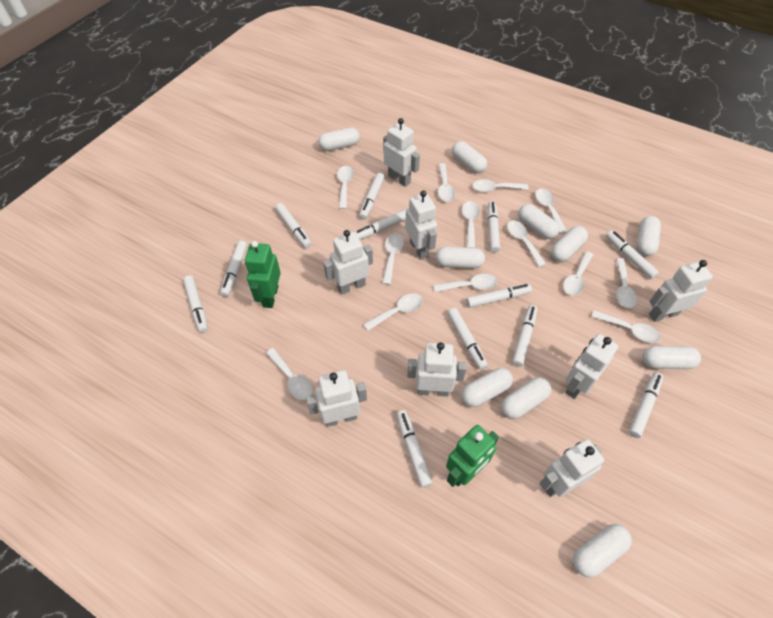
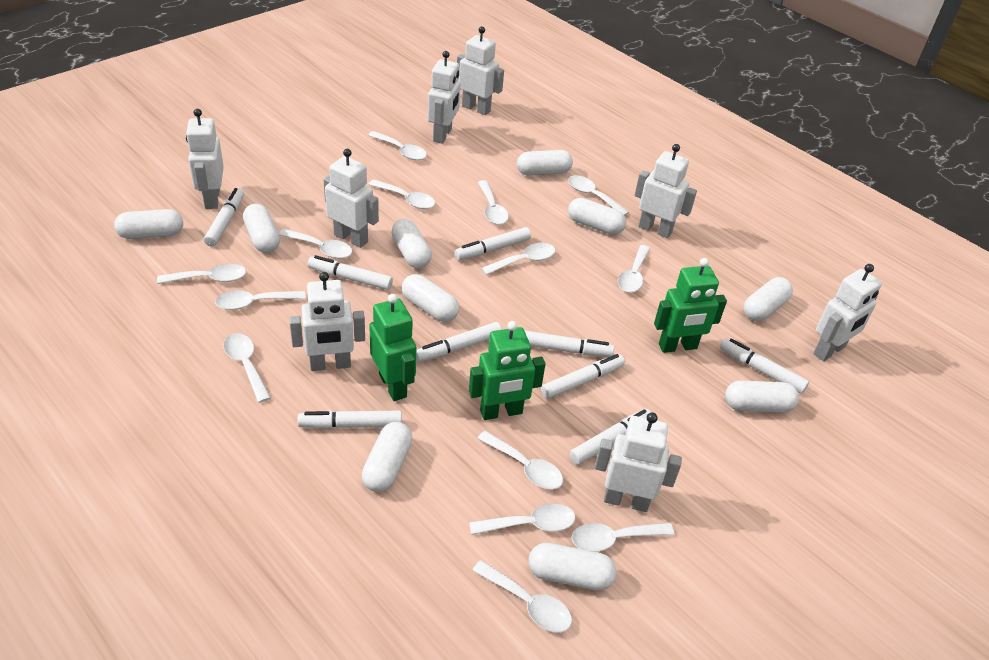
green robot: 2 -> 3
white marker: 12 -> 9
white spoon: 13 -> 14

